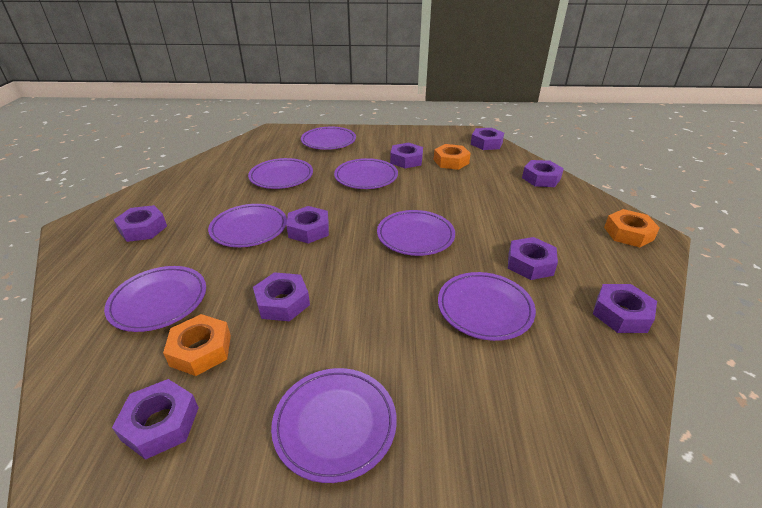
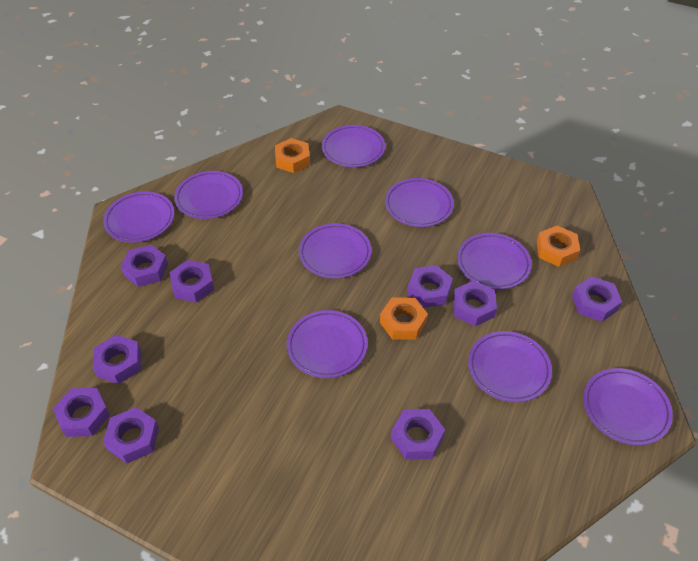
purple plate: 8 -> 9

